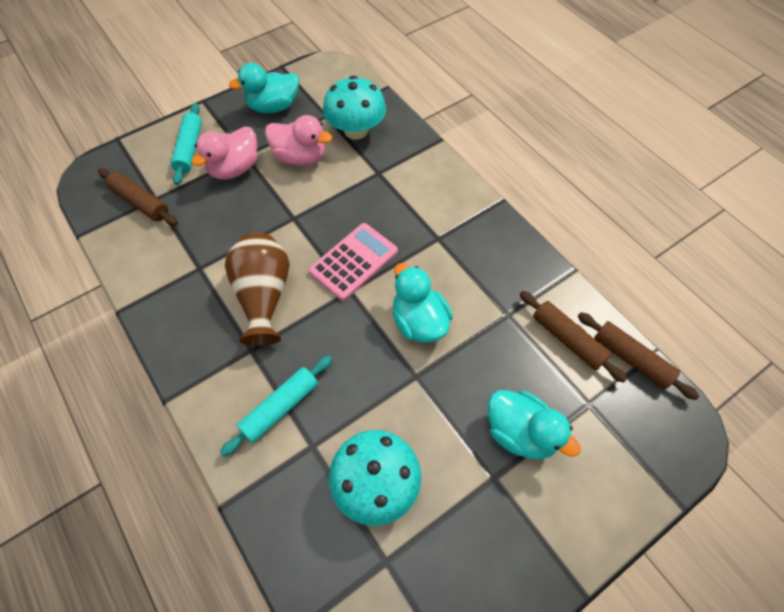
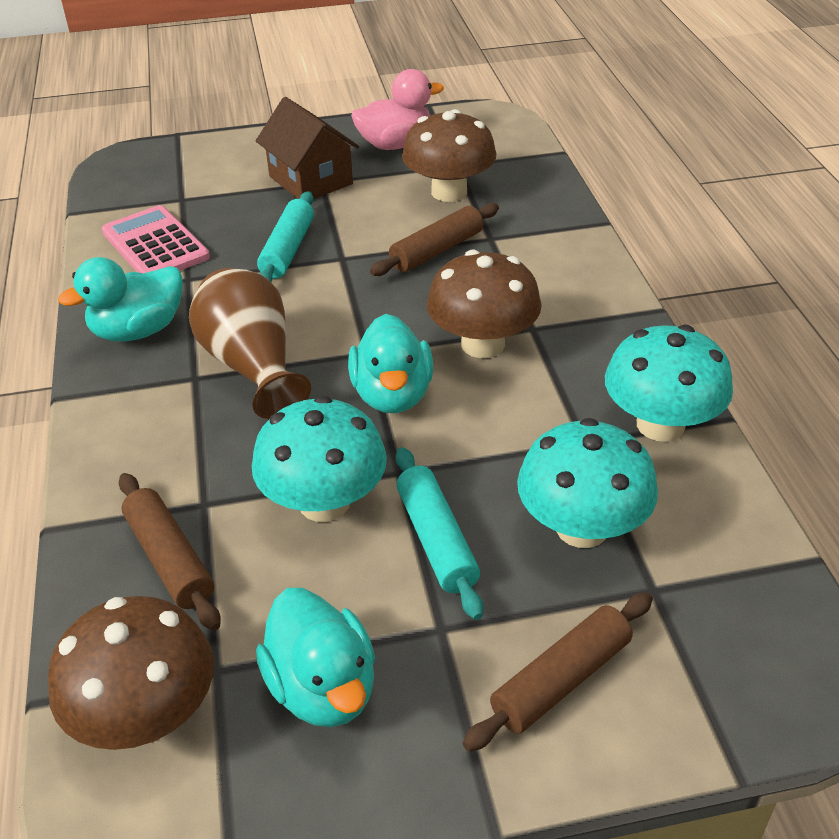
brown house: 0 -> 1
brown mushroom: 0 -> 3
pink duck: 2 -> 1
turquoise mushroom: 2 -> 3

